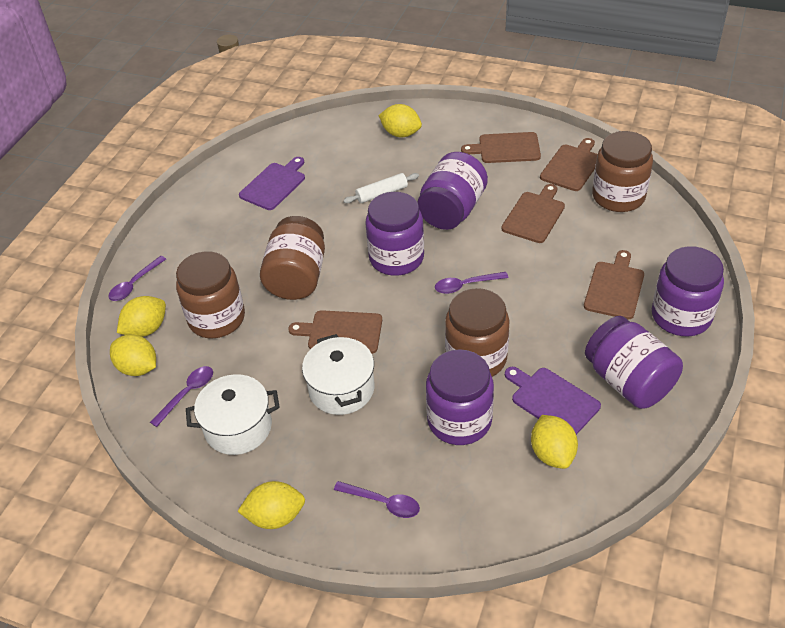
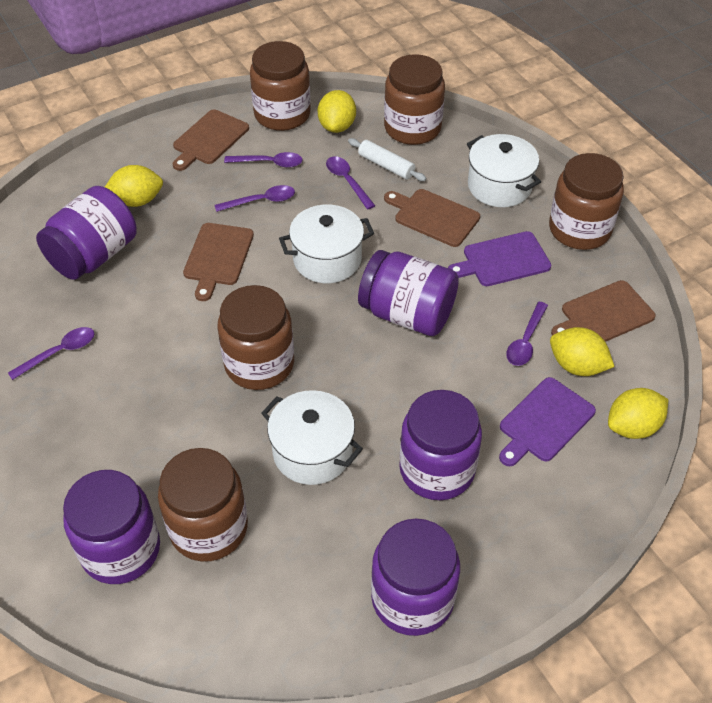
brown cutting board: 5 -> 4
brown jar: 4 -> 5
purple spoon: 4 -> 5
white pot: 2 -> 3
yellow lemon: 5 -> 4

